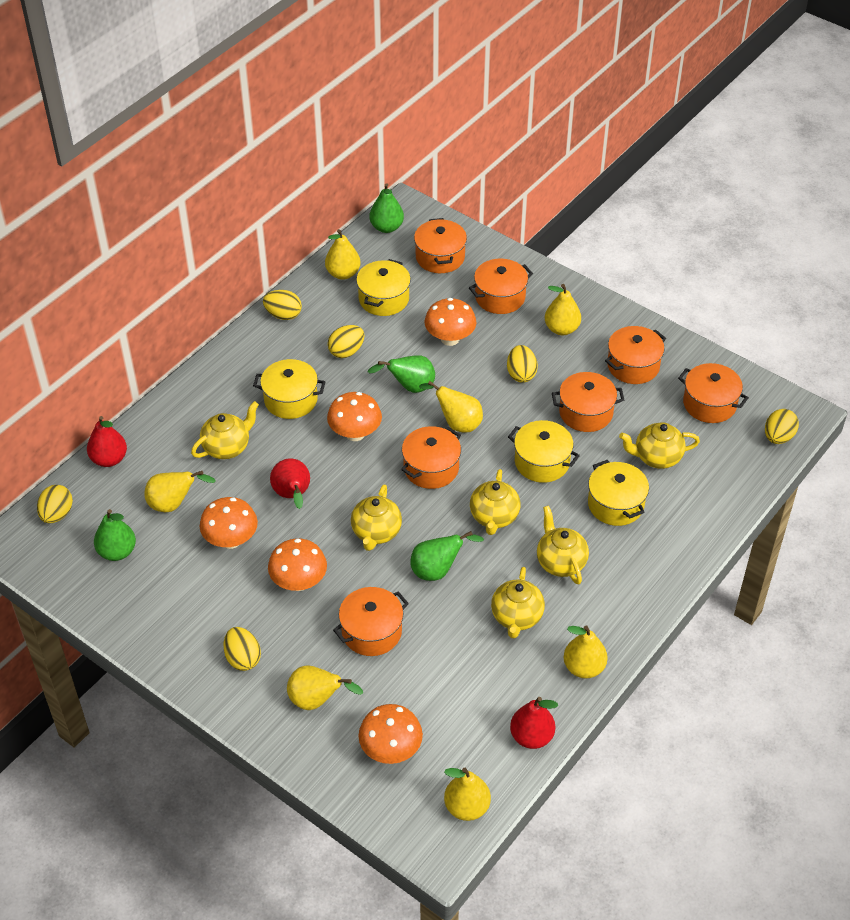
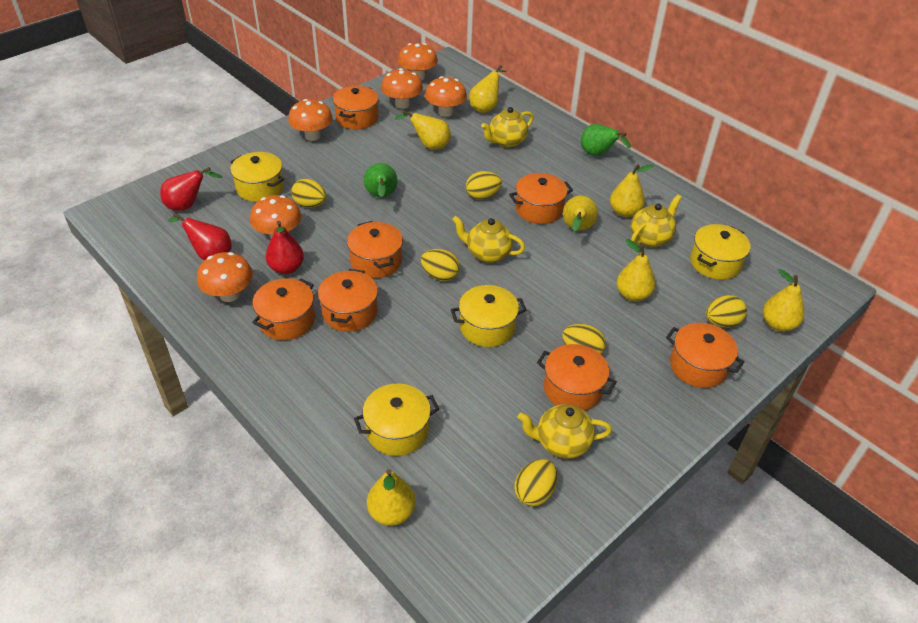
green pear: 4 -> 2
orange mushroom: 5 -> 6
yellow teapot: 6 -> 4

